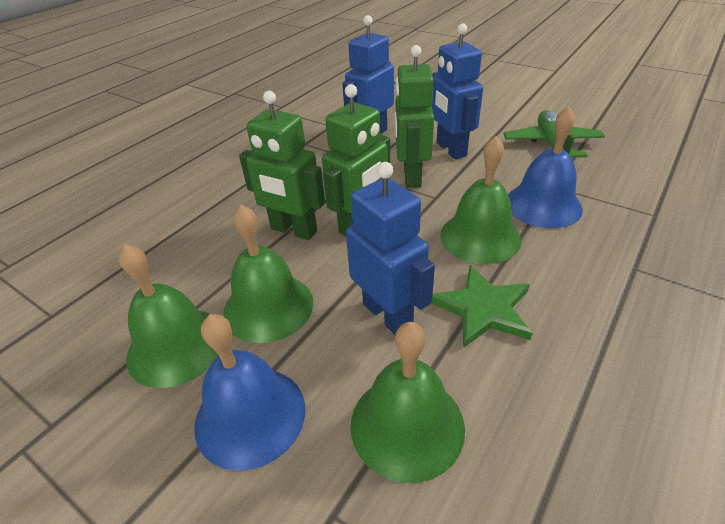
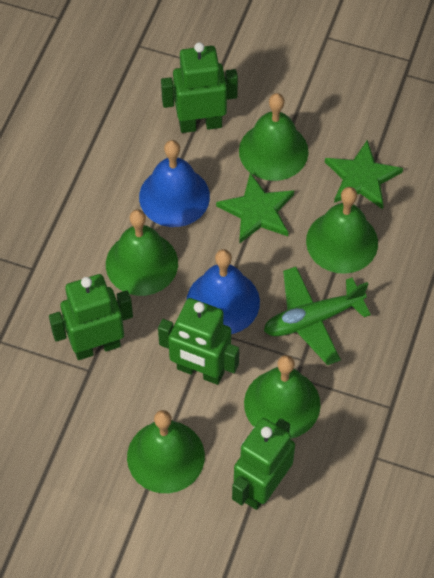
blue robot: 3 -> 0
green bell: 4 -> 5
green robot: 3 -> 4
green star: 1 -> 2

